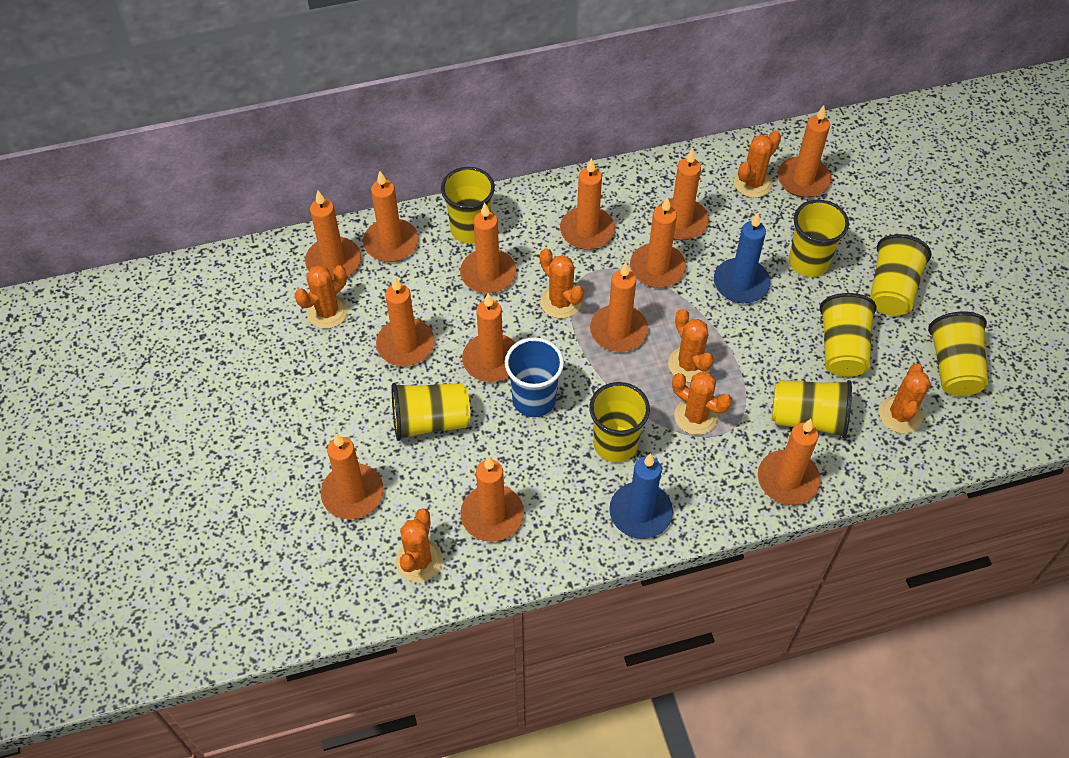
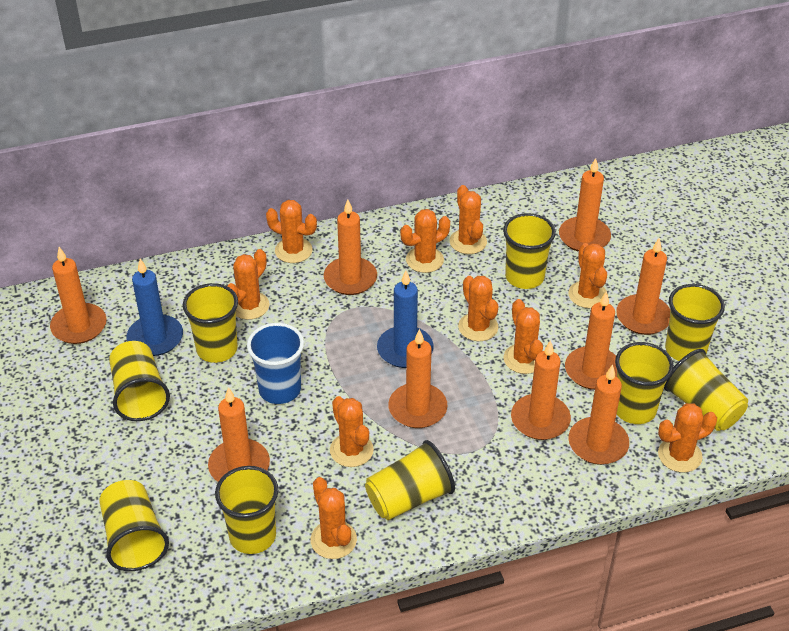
orange cactus: 7 -> 10
orange candle: 13 -> 9
yellow cup: 8 -> 9

